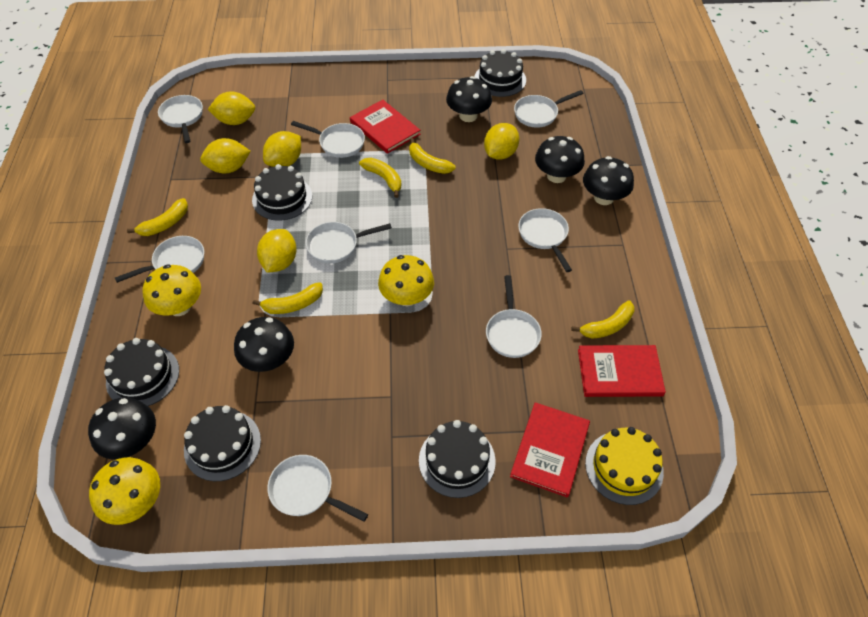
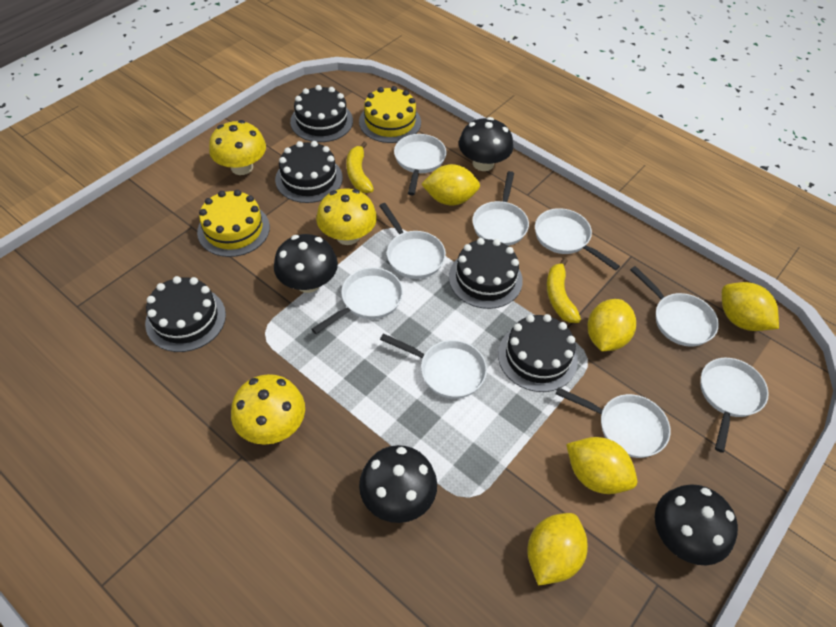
black mushroom: 5 -> 4
red book: 3 -> 0
white pan: 8 -> 9
yellow banana: 5 -> 2
yellow cake: 1 -> 2

